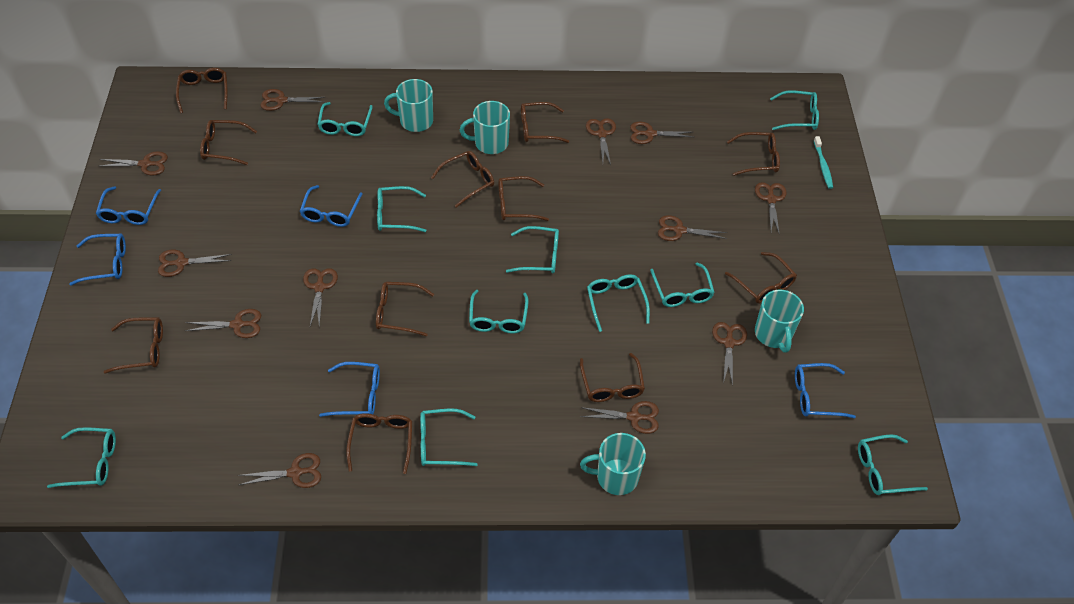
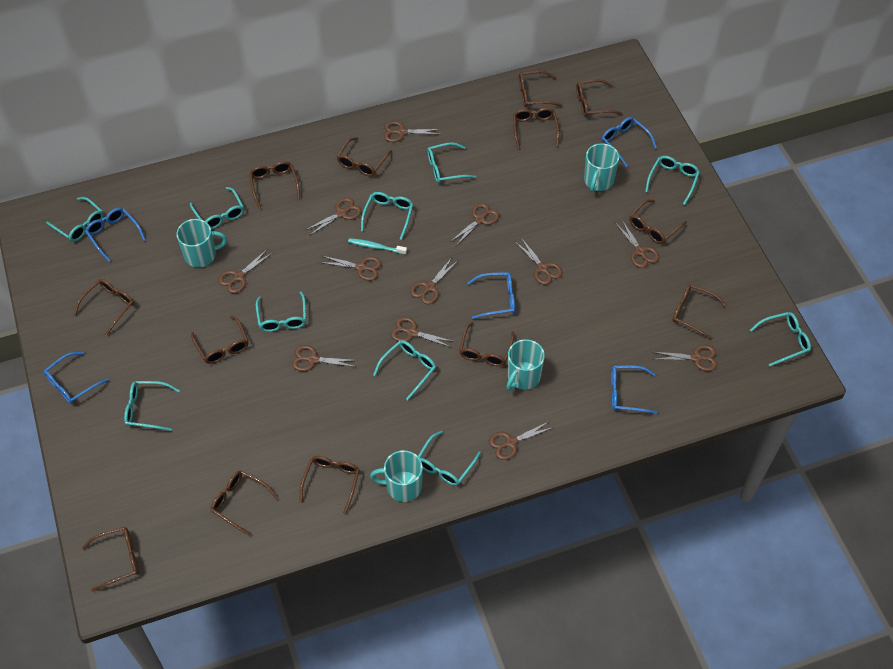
brown glasses: 11 -> 13

